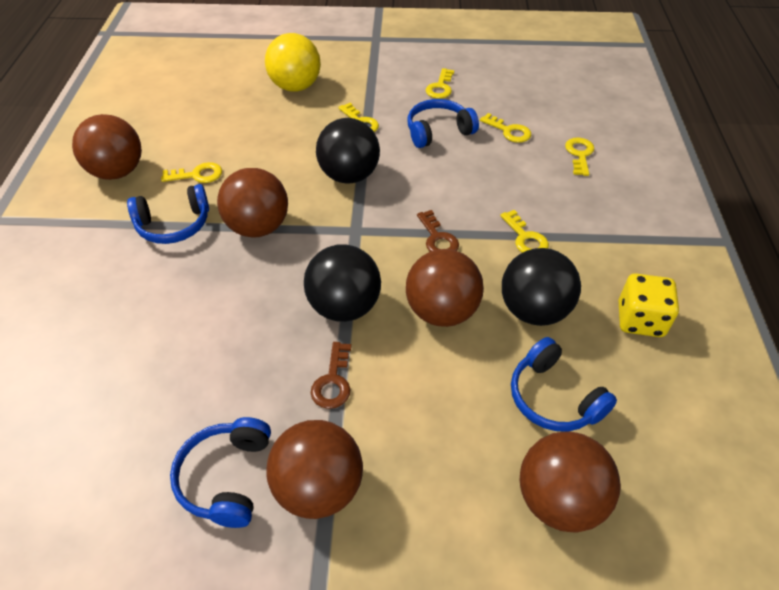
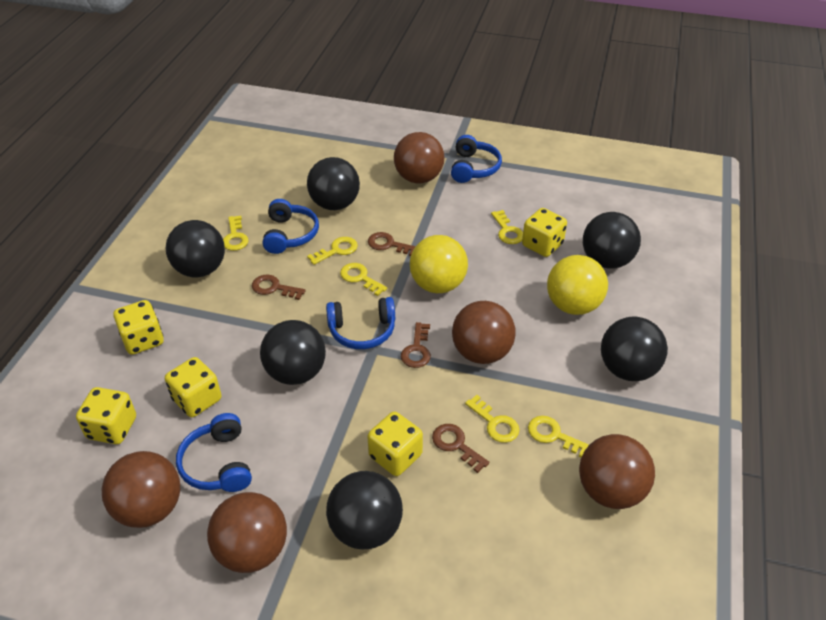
black ball: 3 -> 6
brown key: 2 -> 4
yellow ball: 1 -> 2
yellow dice: 1 -> 5

